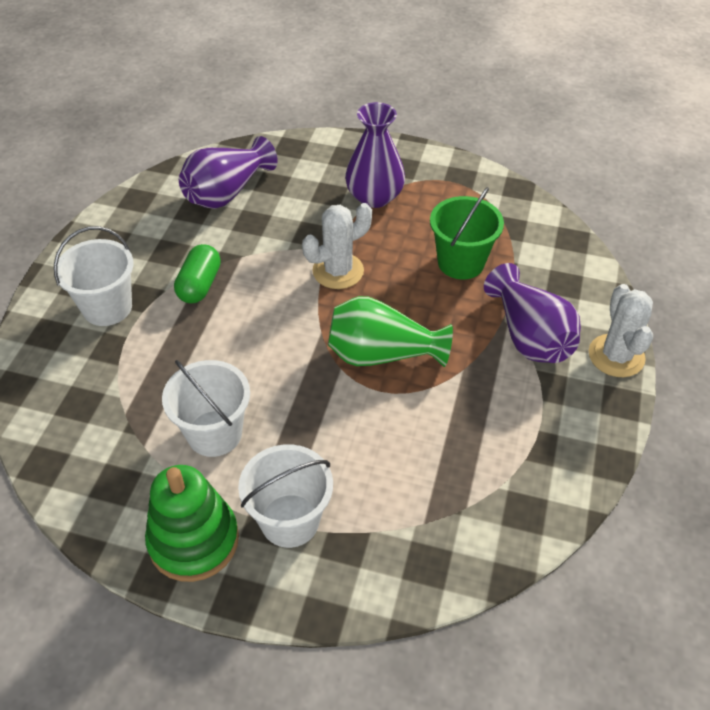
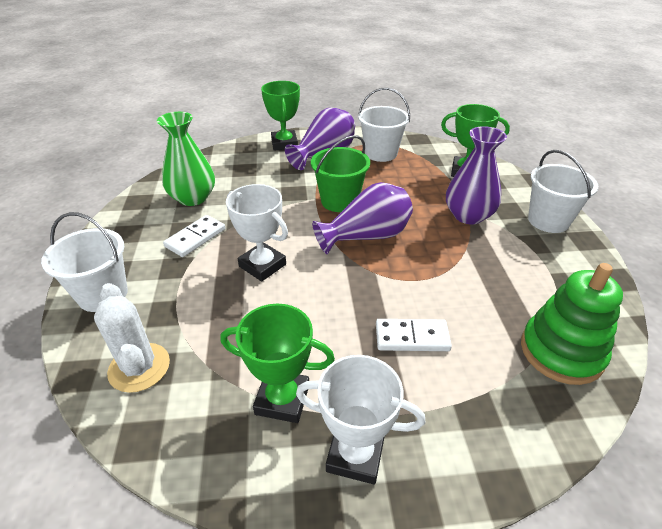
green capsule: 1 -> 0
green trophy: 0 -> 3
white cactus: 2 -> 1
white domino: 0 -> 2
white trophy: 0 -> 2

